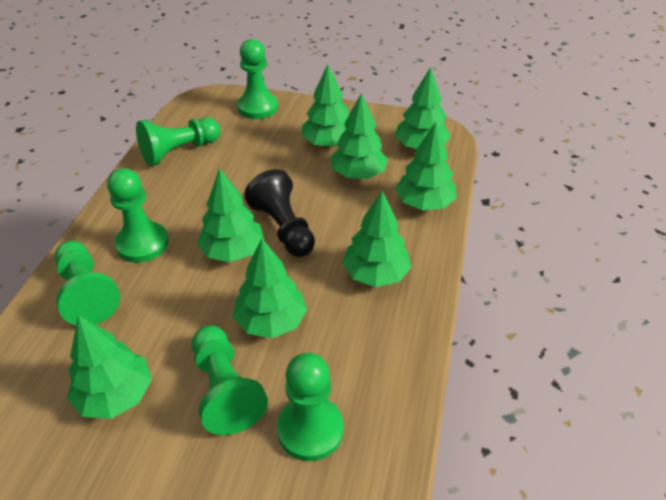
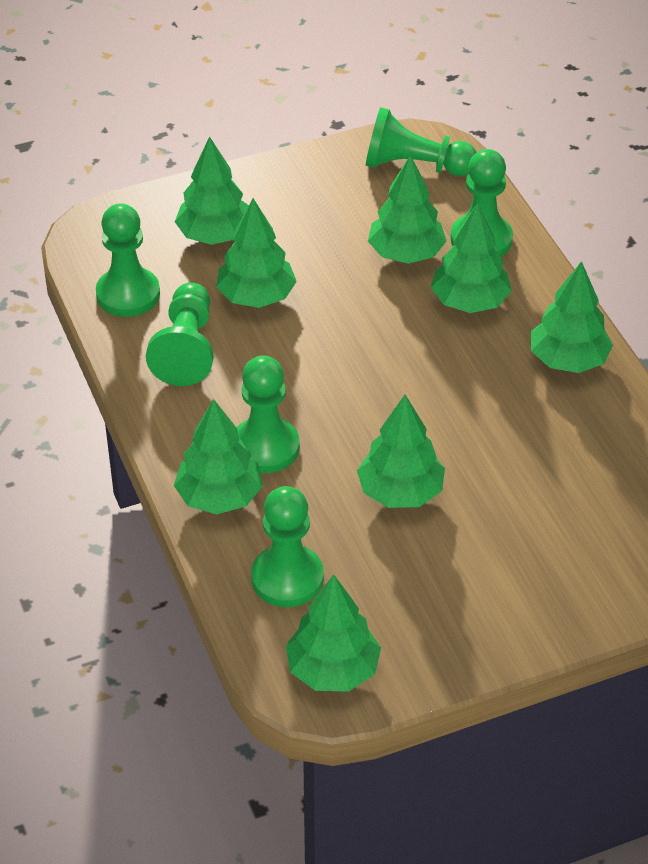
black pawn: 1 -> 0

